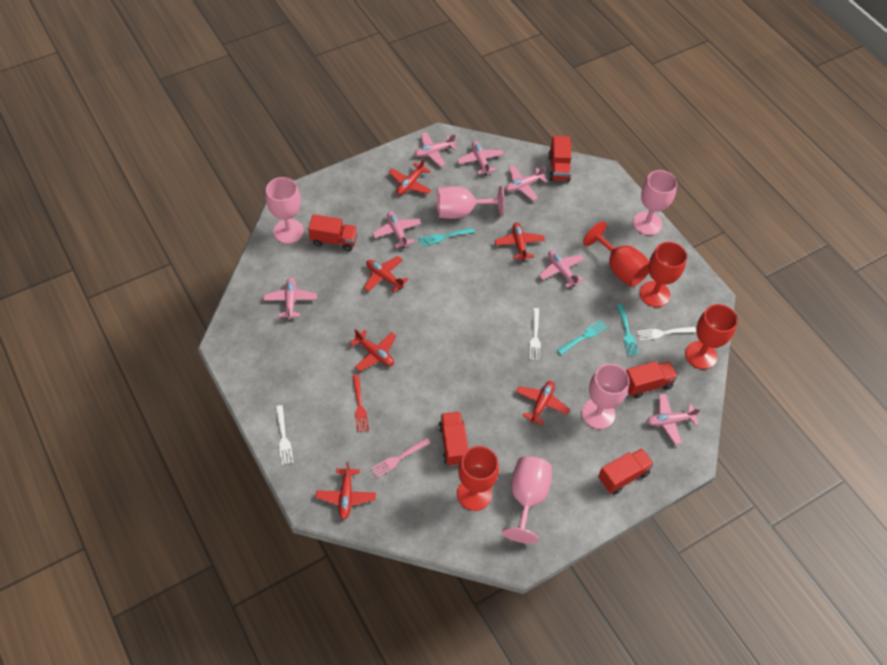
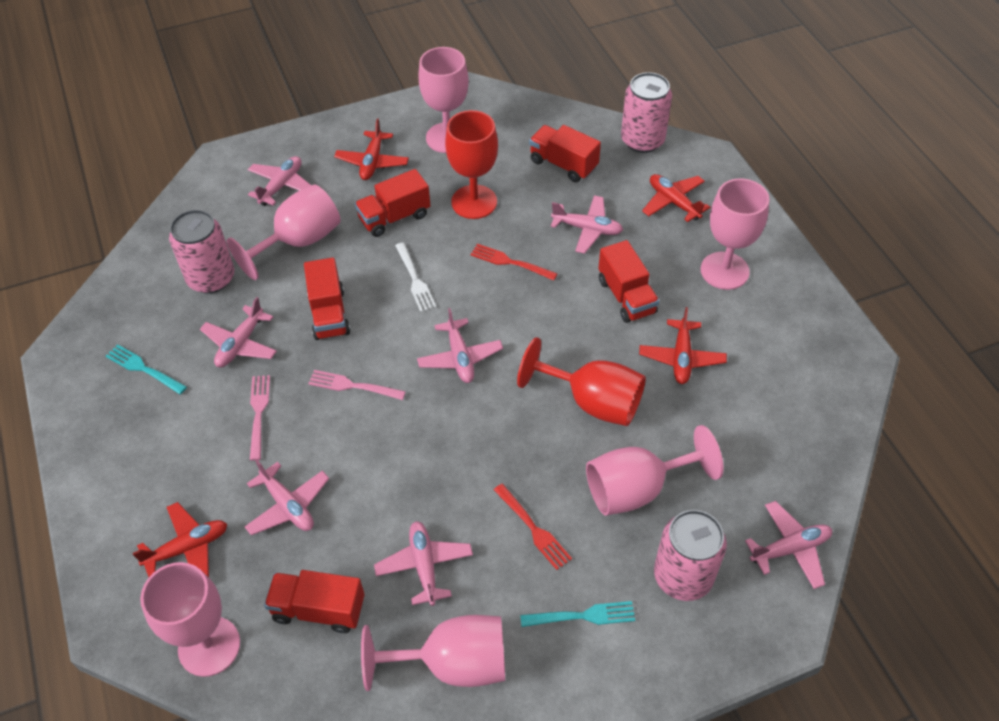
pink can: 0 -> 3
pink fork: 1 -> 2
pink goblet: 5 -> 6
red fork: 1 -> 2
red goblet: 4 -> 2
red plane: 6 -> 4
turquoise fork: 3 -> 2
white fork: 3 -> 1

